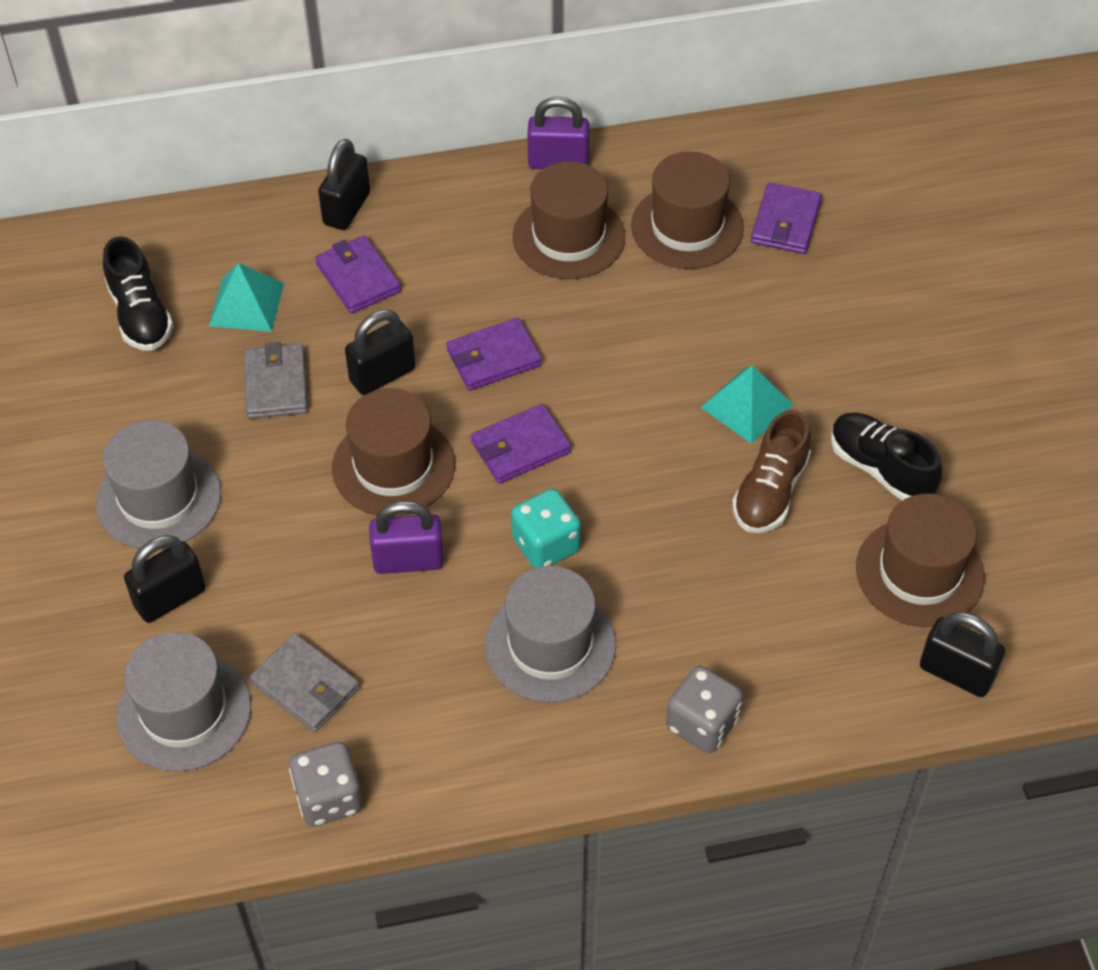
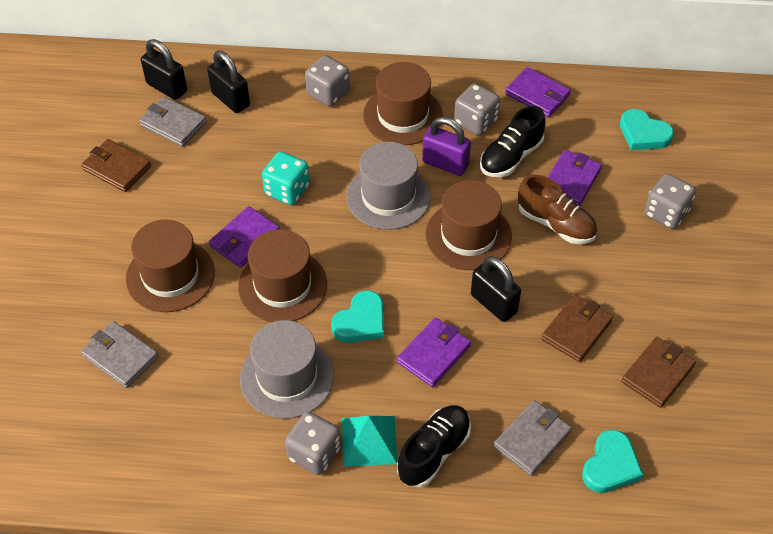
black padlock: 4 -> 3
brown wallet: 0 -> 3
grey dice: 2 -> 4
grey hat: 3 -> 2
grey wallet: 2 -> 3
purple padlock: 2 -> 1
turquoise heart: 0 -> 3
turquoise pyramid: 2 -> 1

